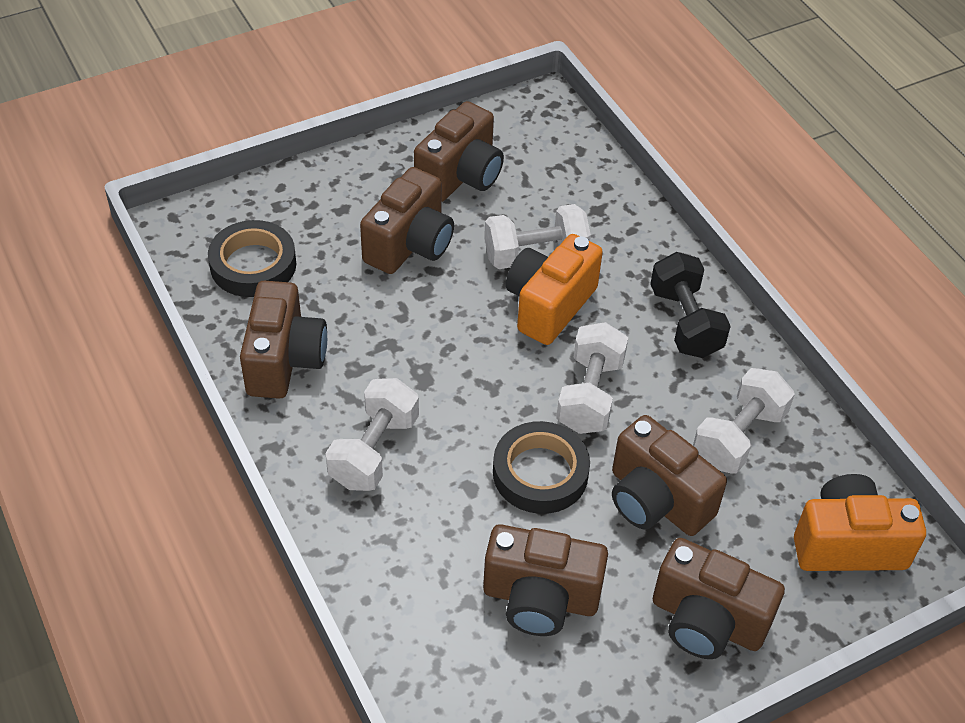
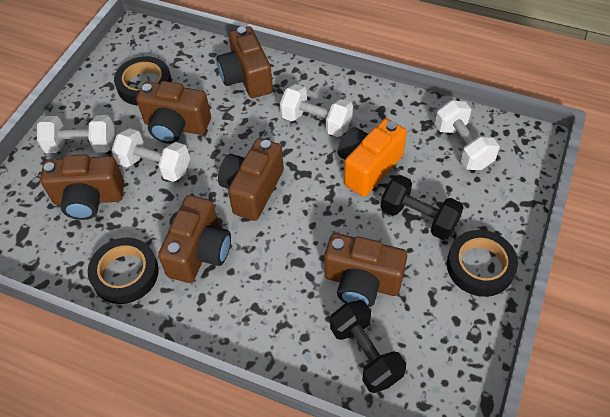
black dumbbell: 1 -> 2
black tape: 2 -> 3
orange camera: 2 -> 1

